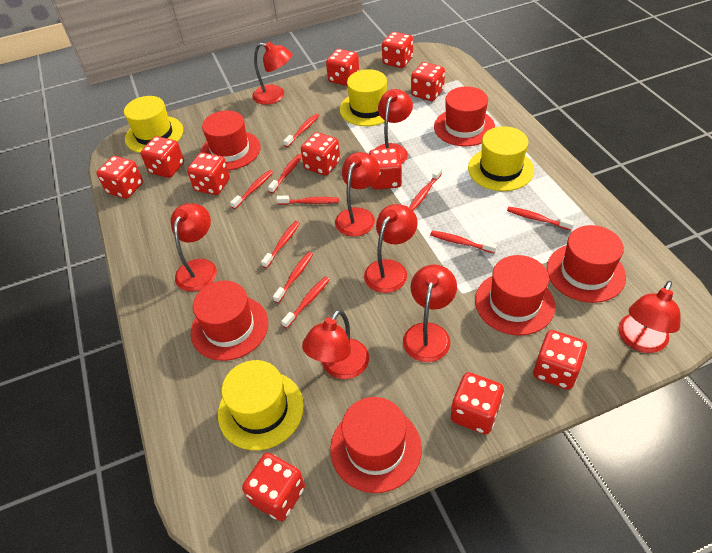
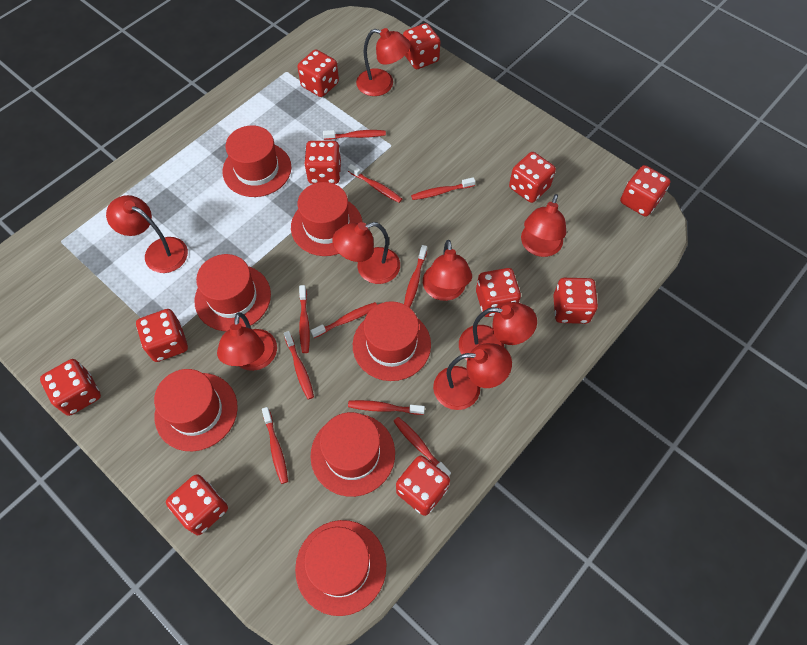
red hat: 6 -> 7
yellow hat: 4 -> 0

